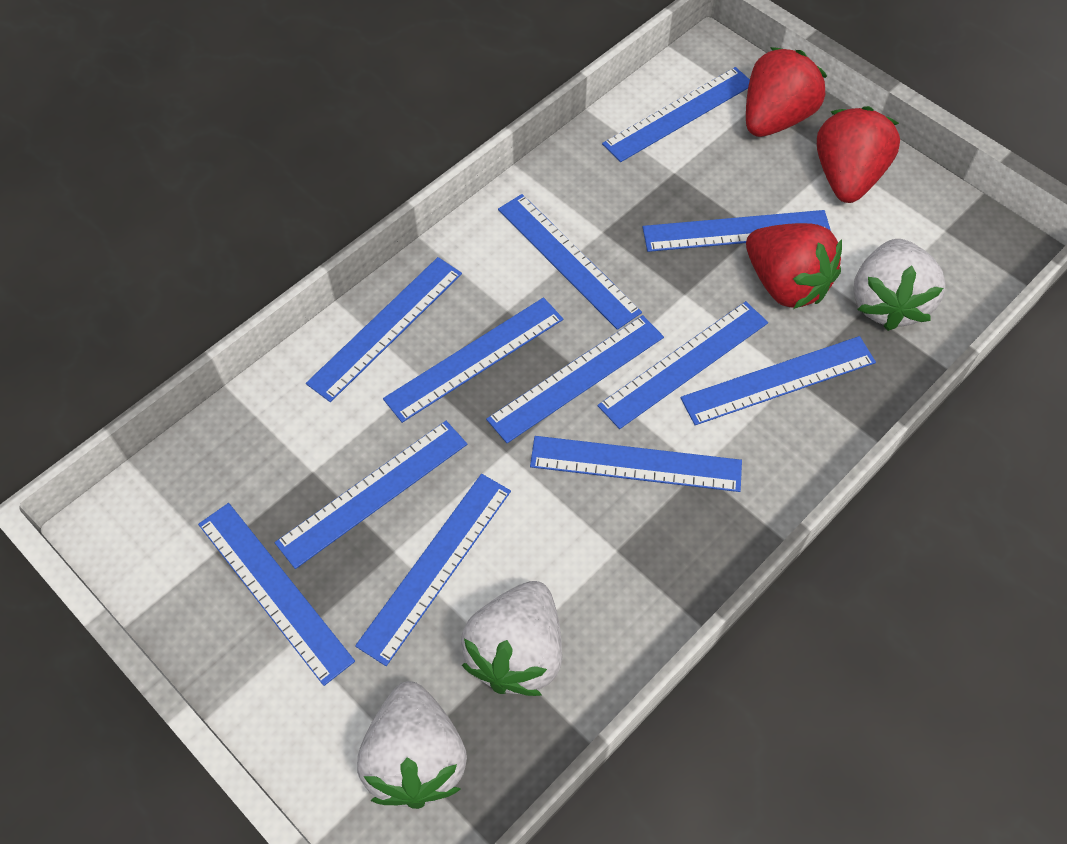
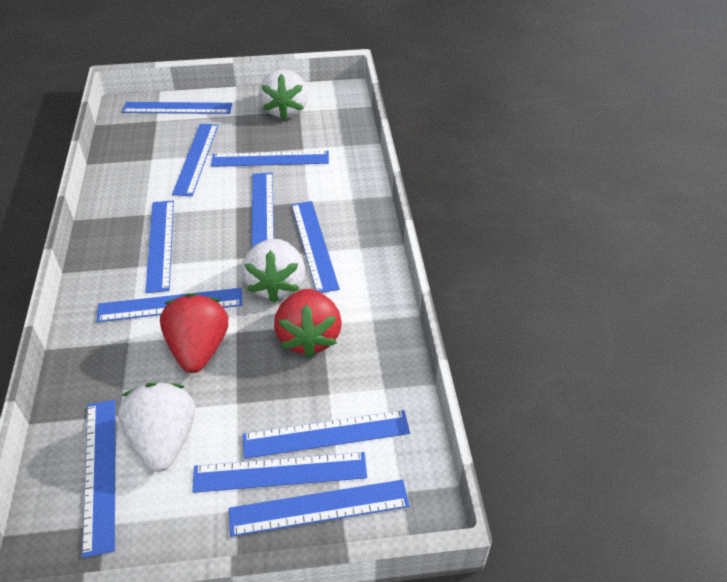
blue ruler: 12 -> 11
red strawberry: 3 -> 2

